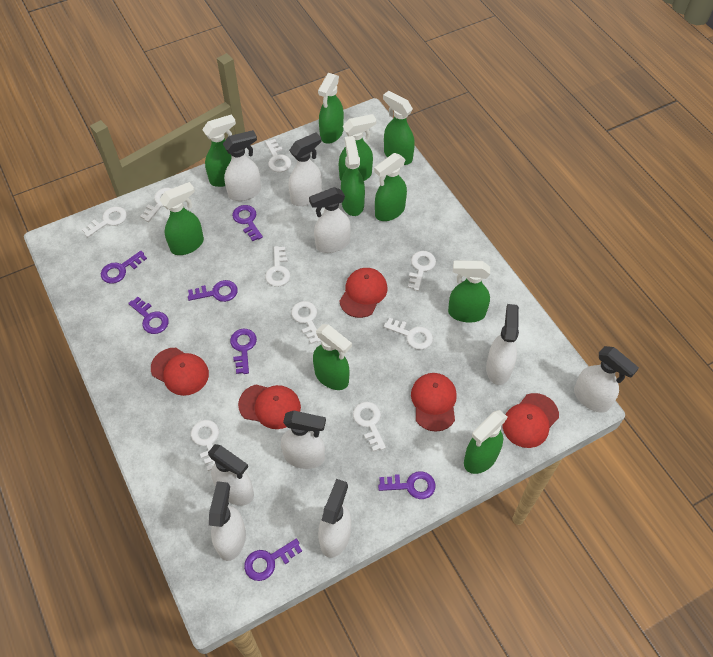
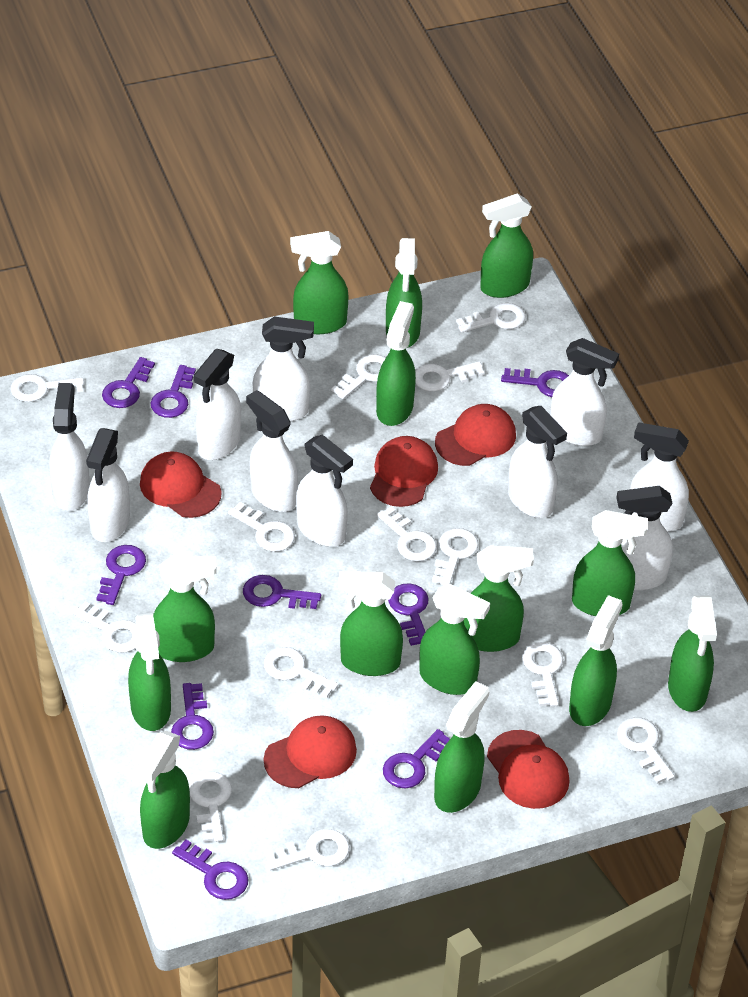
green spray bottle: 10 -> 14
purple key: 7 -> 9
white key: 9 -> 13
white spray bottle: 9 -> 10

